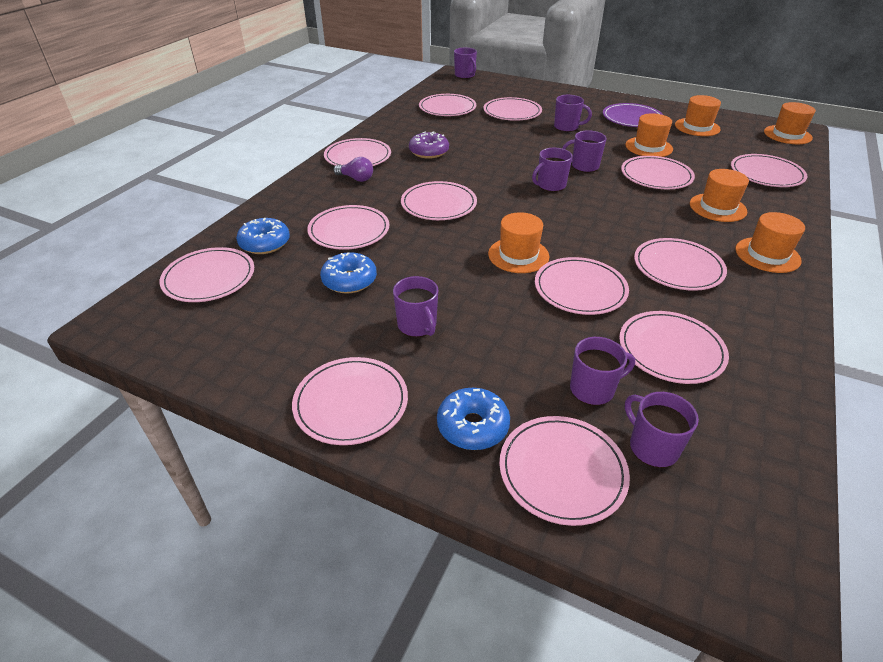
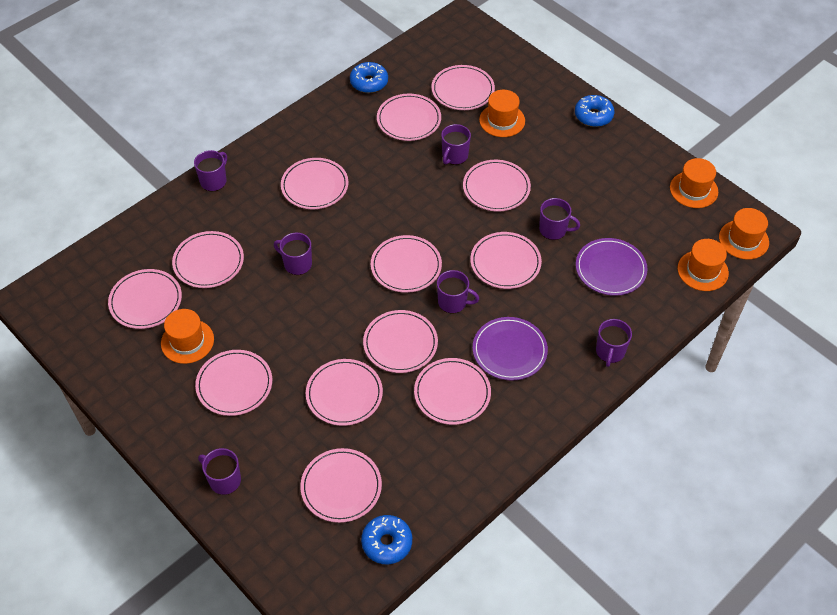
orange hat: 6 -> 5
purple donut: 1 -> 0
purple light bulb: 1 -> 0
purple plate: 1 -> 2

